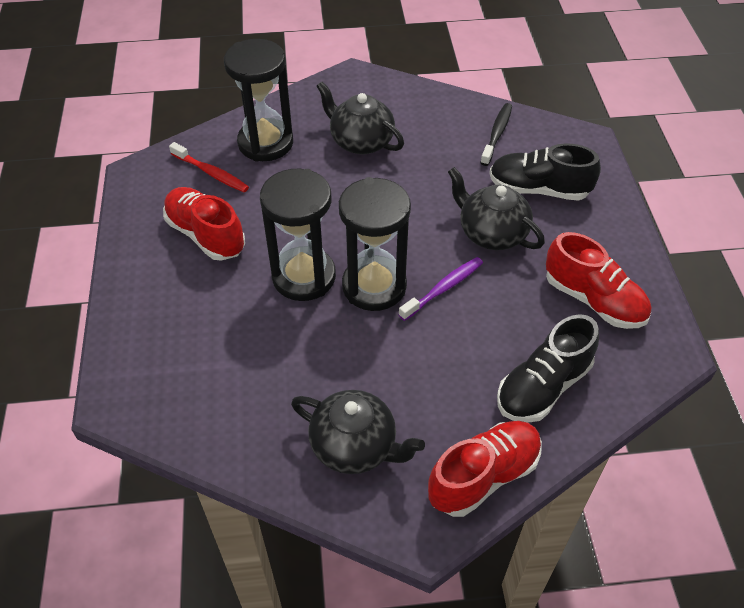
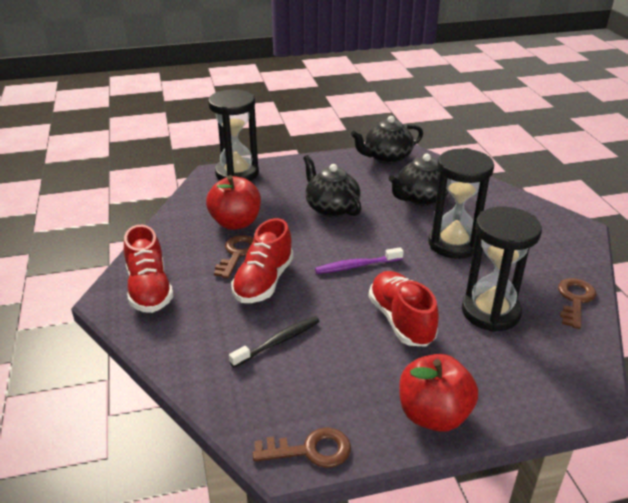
black shoe: 2 -> 0
brown key: 0 -> 3
red apple: 0 -> 2
red toothbrush: 1 -> 0

